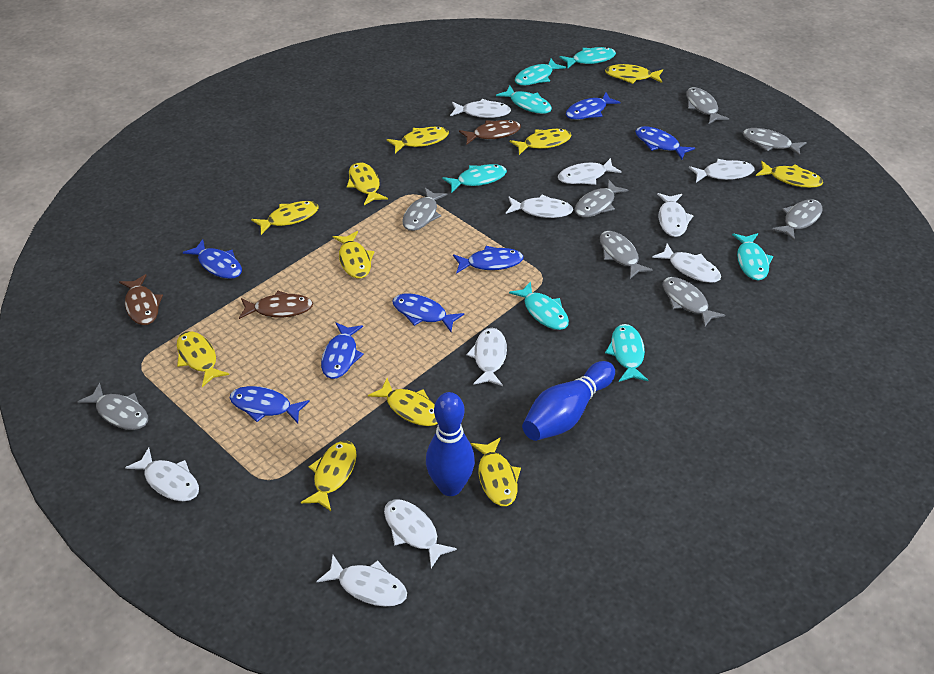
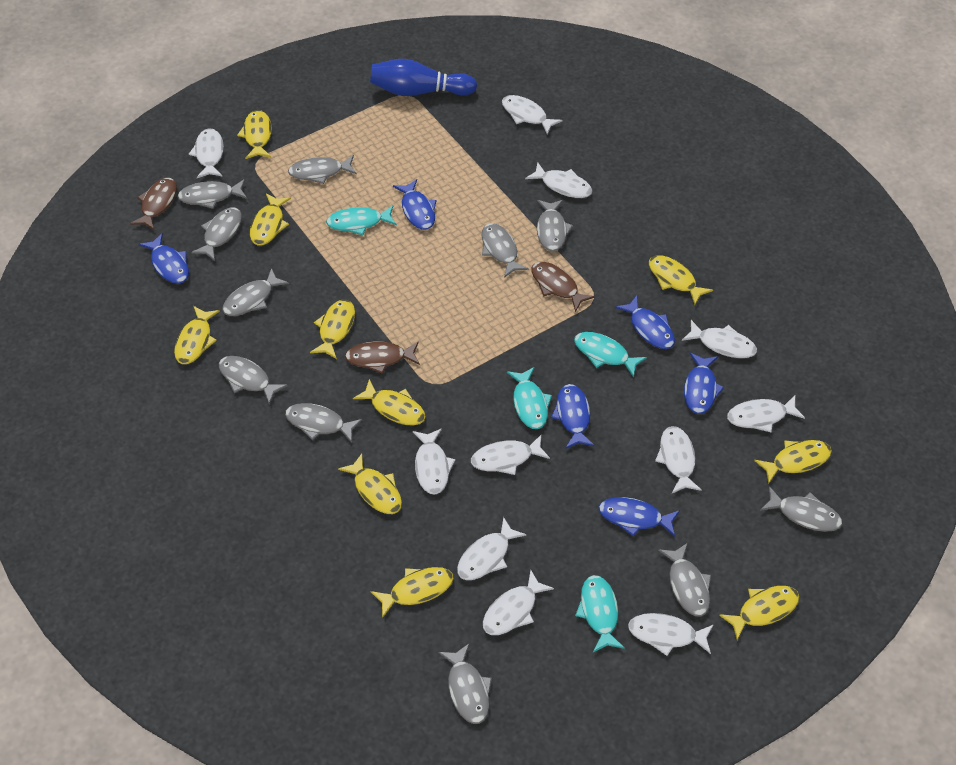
blue bowling pin: 2 -> 1
blue fish: 7 -> 6
grey fish: 8 -> 11
turquoise fish: 7 -> 4
white fish: 10 -> 11
yellow fish: 11 -> 10

